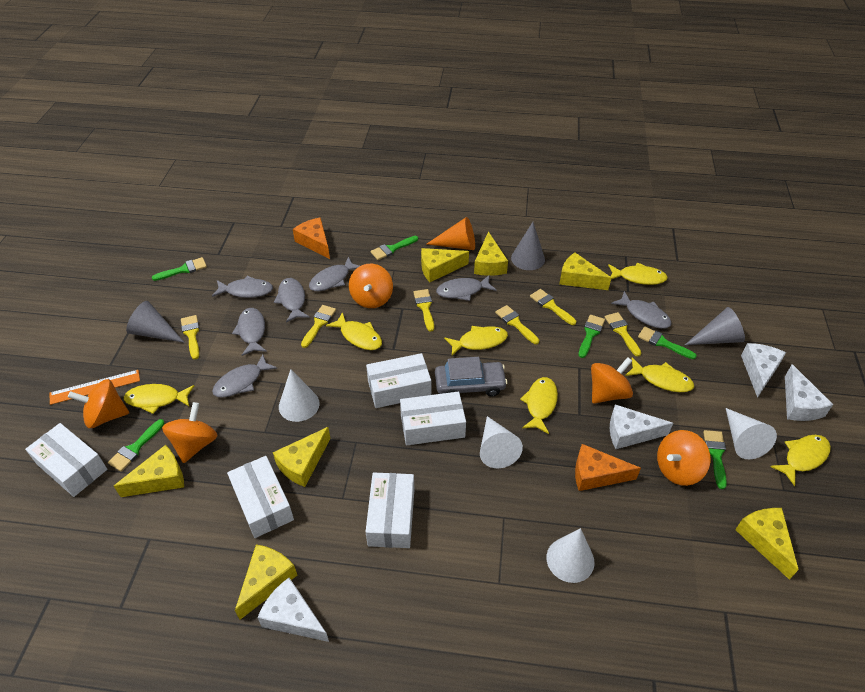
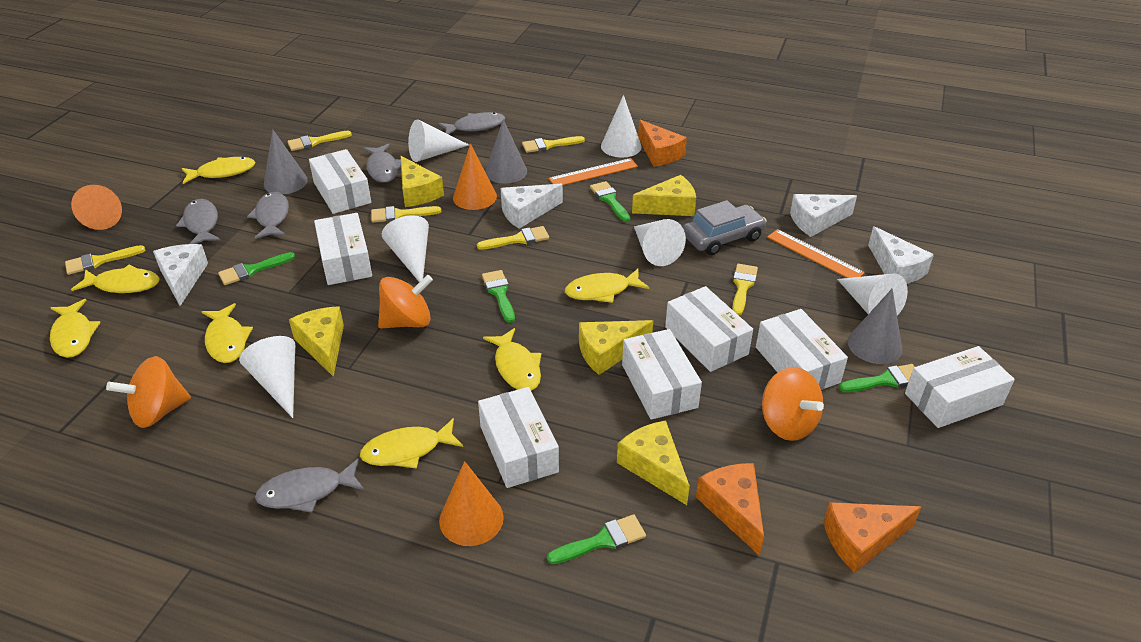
green brush: 6 -> 5
grey fish: 7 -> 5
orange cheese: 2 -> 3
orange cone: 1 -> 3
orange ruler: 1 -> 2
orange spinning top: 5 -> 3
white box: 5 -> 7
white cone: 4 -> 6
yellow cheese: 7 -> 5

